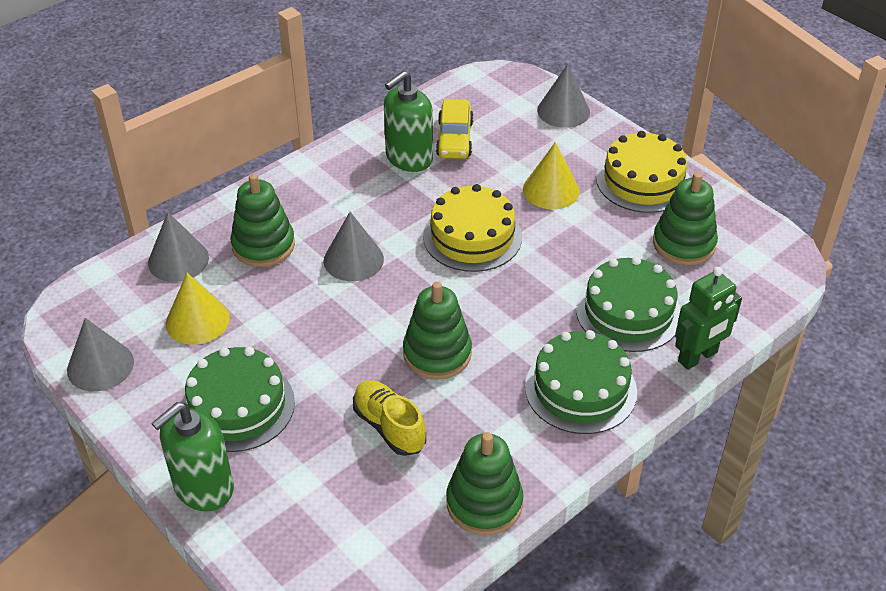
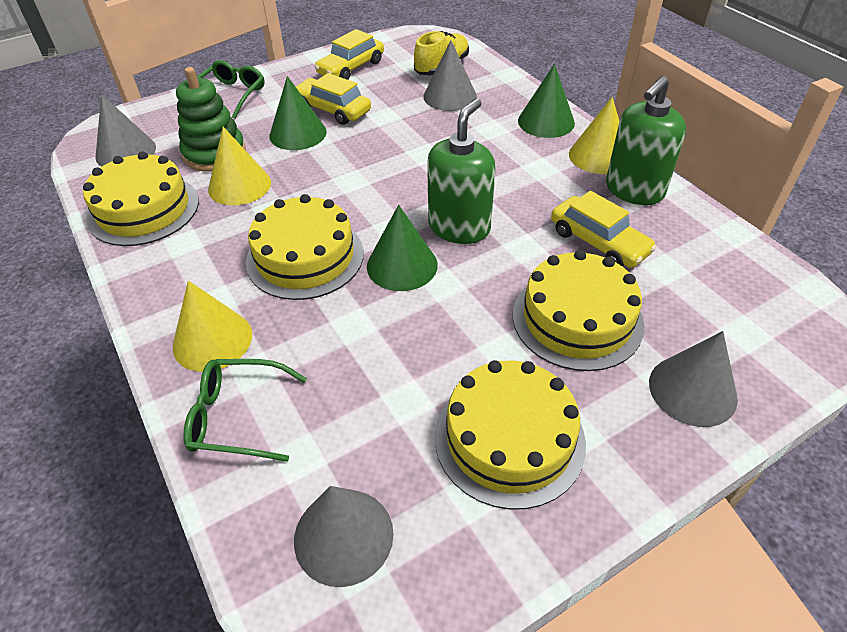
green cake: 3 -> 0
green cone: 0 -> 3
green glasses: 0 -> 2
green robot: 1 -> 0
green stacking toy: 4 -> 1
yellow cake: 2 -> 4
yellow car: 1 -> 3
yellow cone: 2 -> 3

